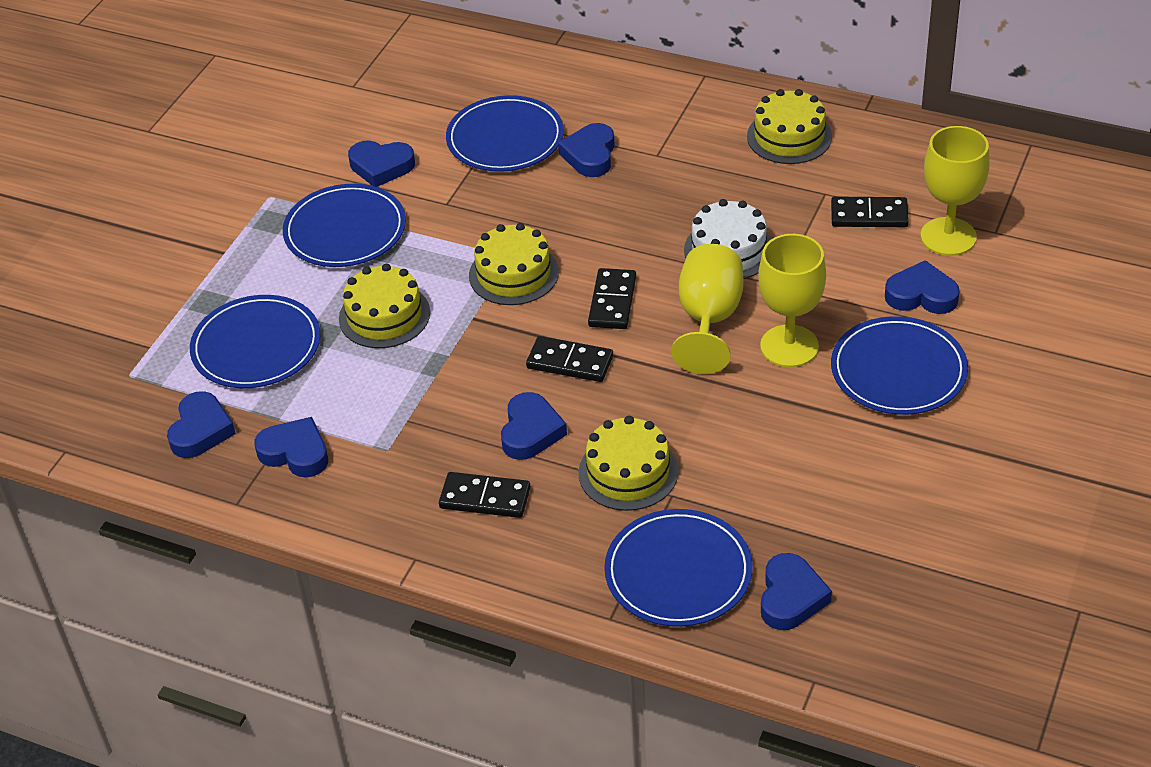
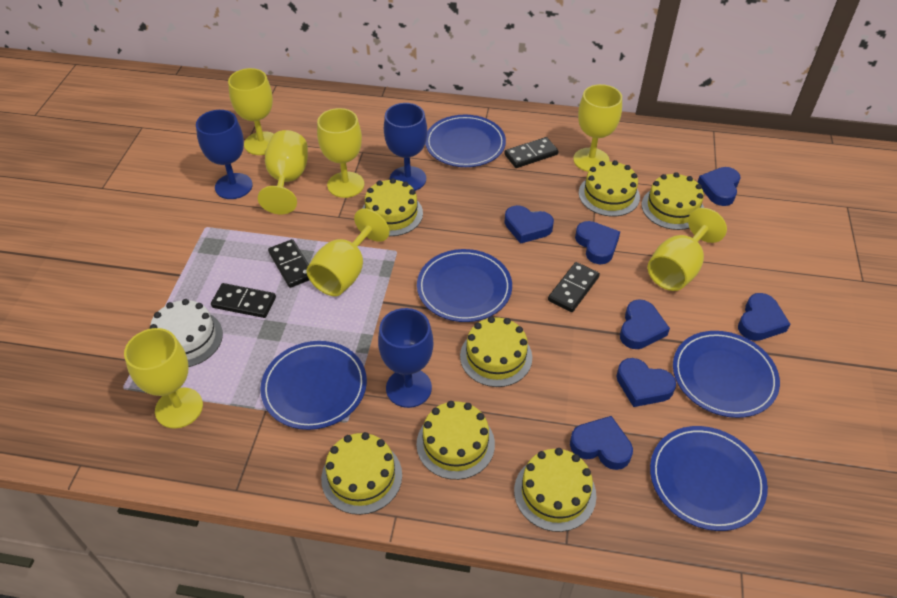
blue goblet: 0 -> 3
yellow cake: 4 -> 7
yellow goblet: 3 -> 7

